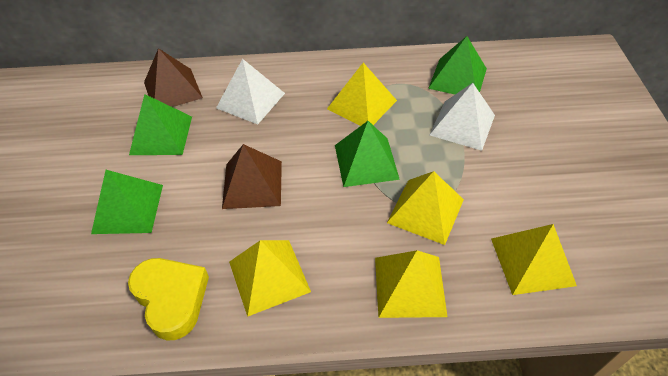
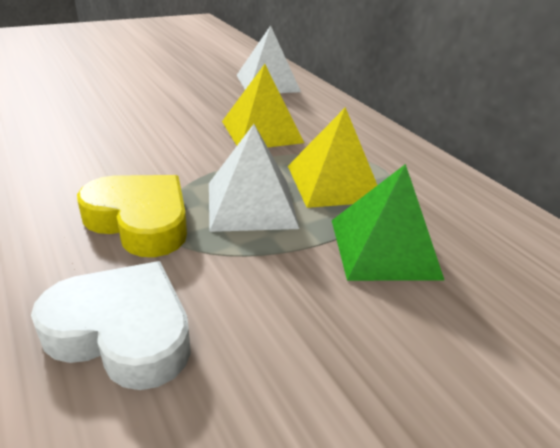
brown pyramid: 2 -> 0
green pyramid: 4 -> 1
white heart: 0 -> 1
yellow pyramid: 5 -> 2

